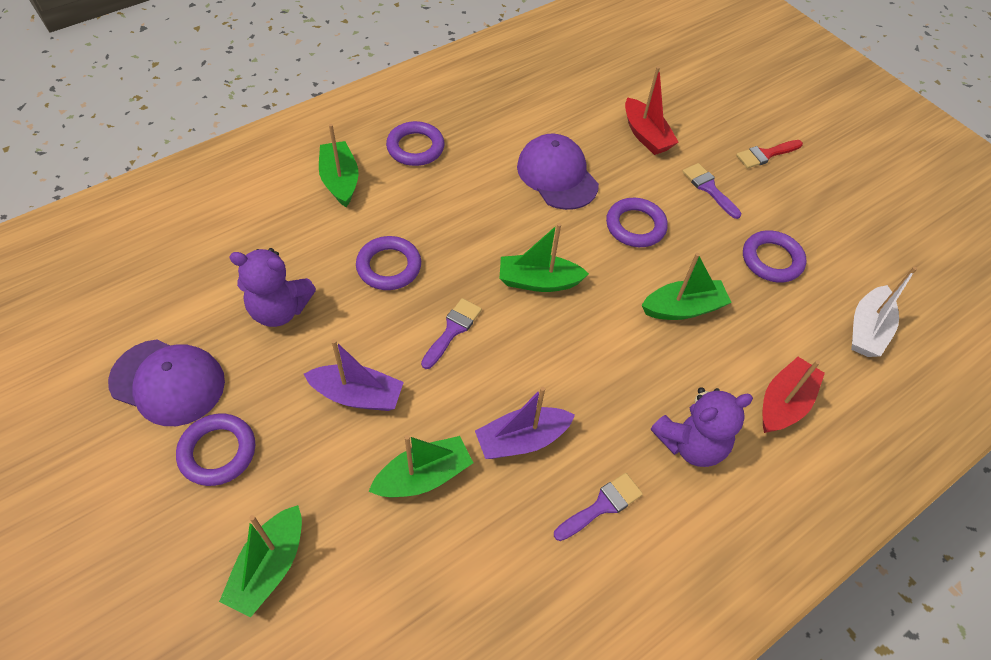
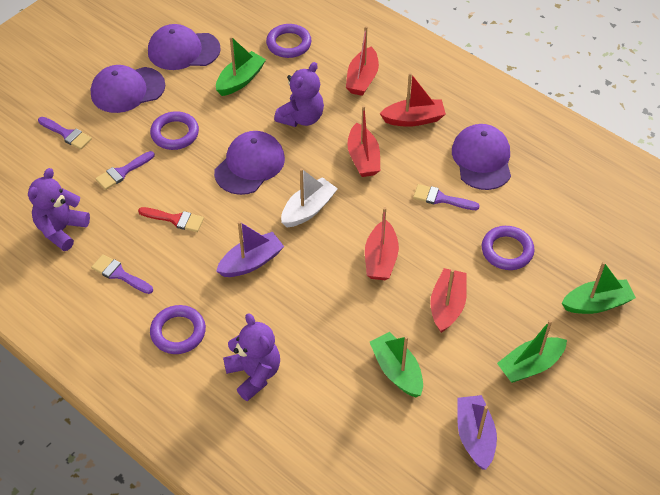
green boat: 5 -> 4
purple brush: 3 -> 4
purple cap: 2 -> 4
purple ring: 5 -> 4
purple teddy bear: 2 -> 3
red boat: 2 -> 5

